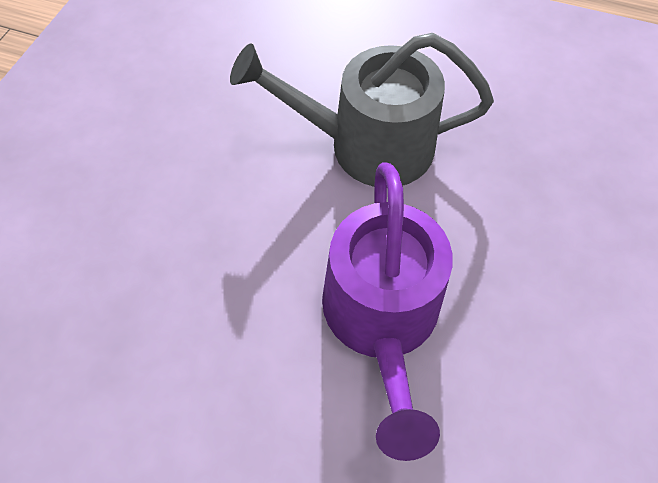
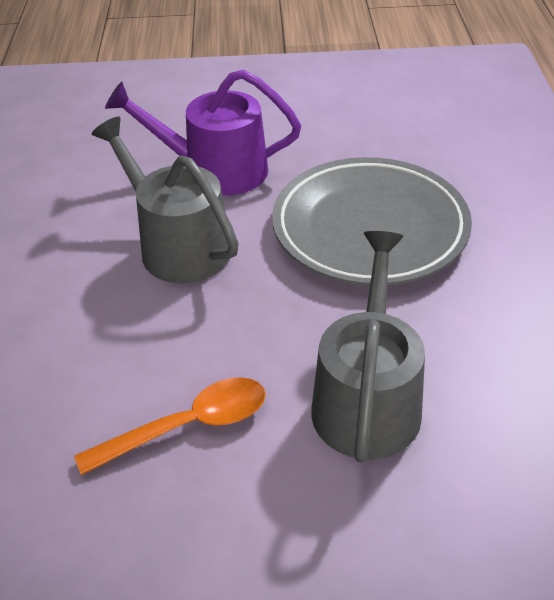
grey plate: 0 -> 1
grey watering can: 1 -> 2
orange spoon: 0 -> 1

